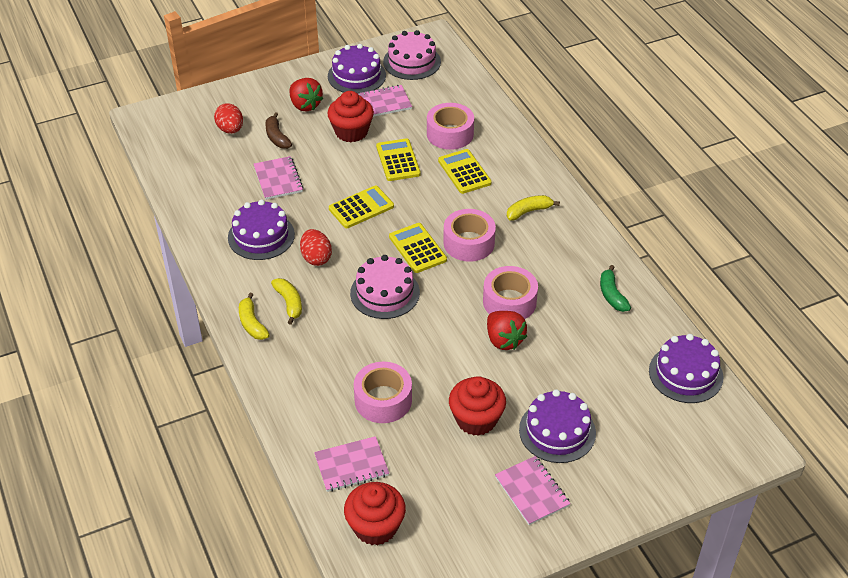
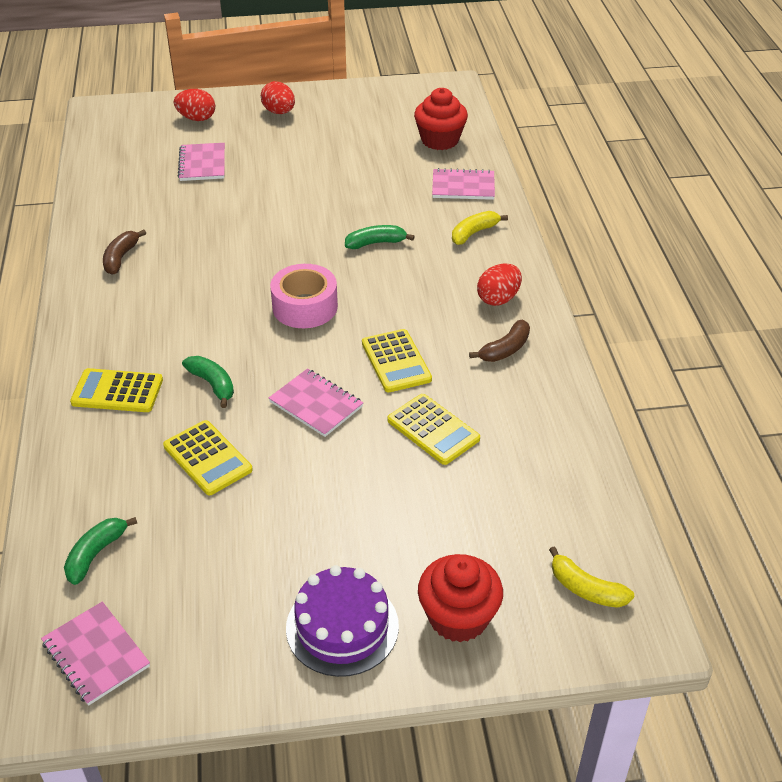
brown banana: 1 -> 2
green banana: 1 -> 3
pink cake: 2 -> 0
pink tape: 4 -> 1
purple cake: 4 -> 1
red cupcake: 3 -> 2
red egg: 2 -> 3
red strawberry: 2 -> 0
yellow banana: 3 -> 2

